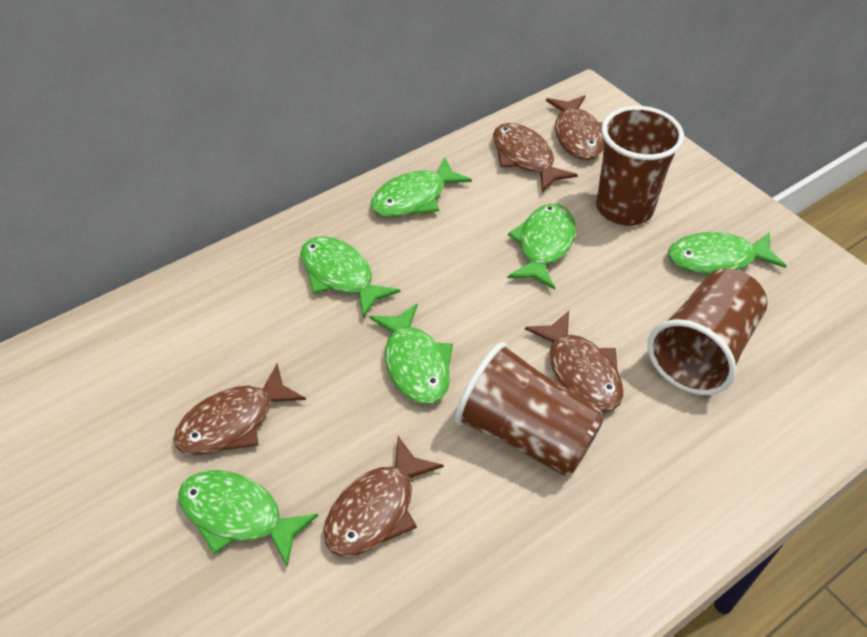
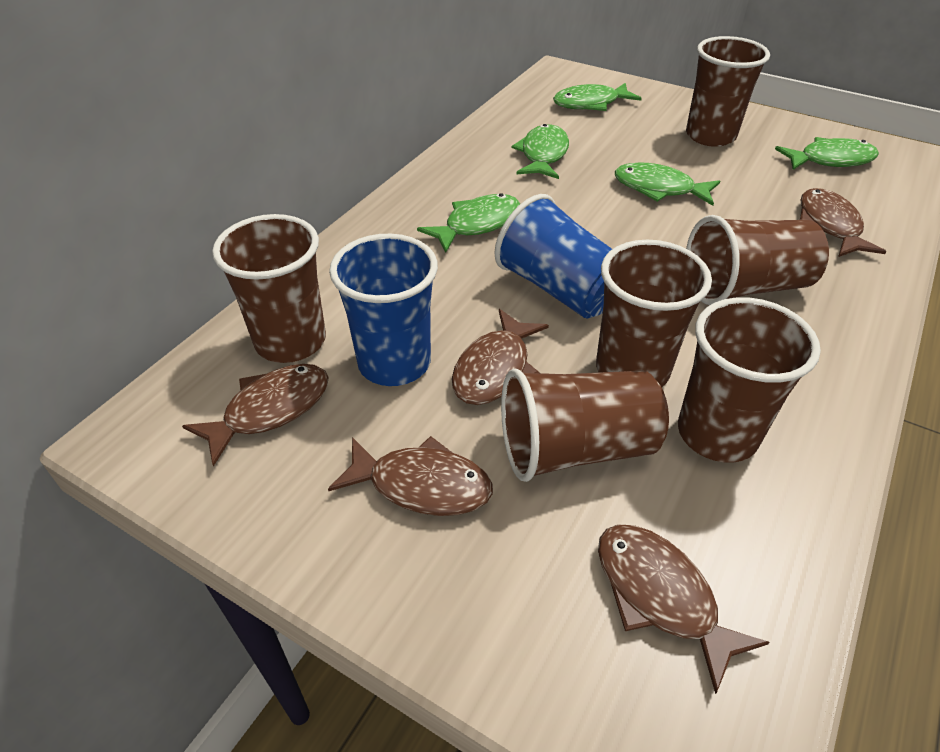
blue cup: 0 -> 2
brown cup: 3 -> 6
green fish: 6 -> 5

